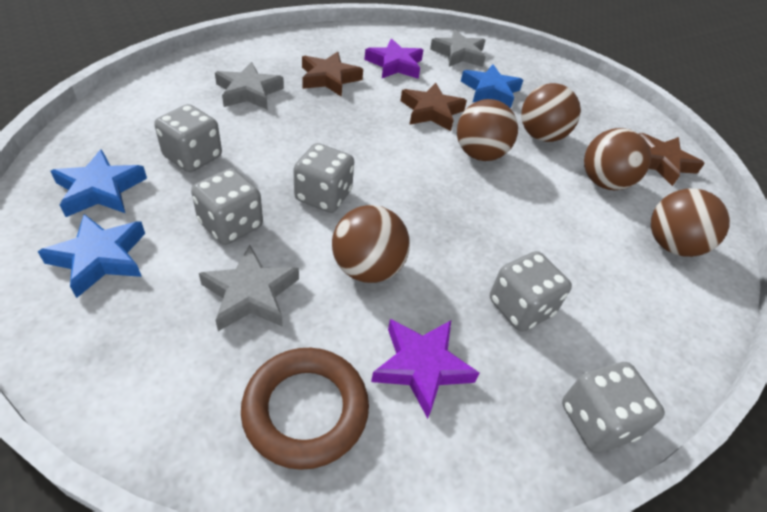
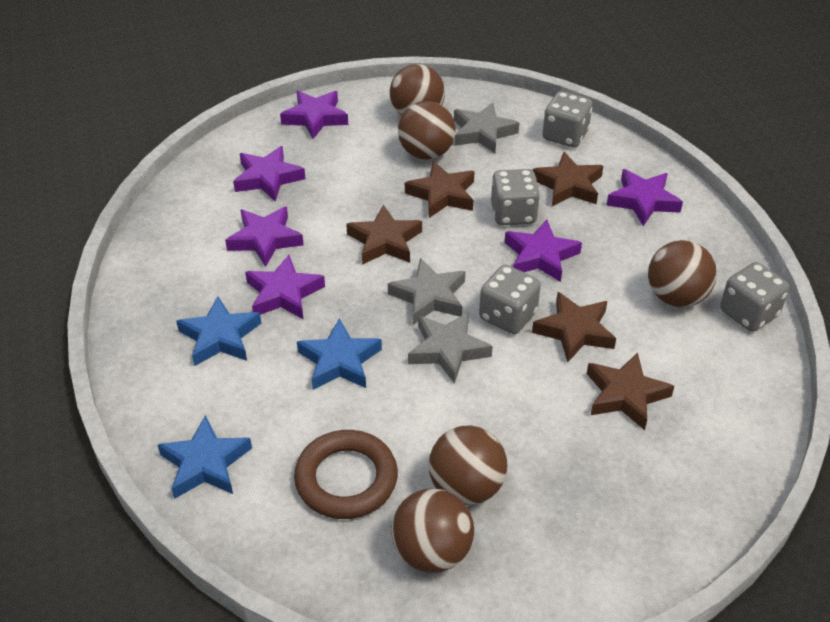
brown star: 3 -> 5
grey dice: 5 -> 4
purple star: 2 -> 6

